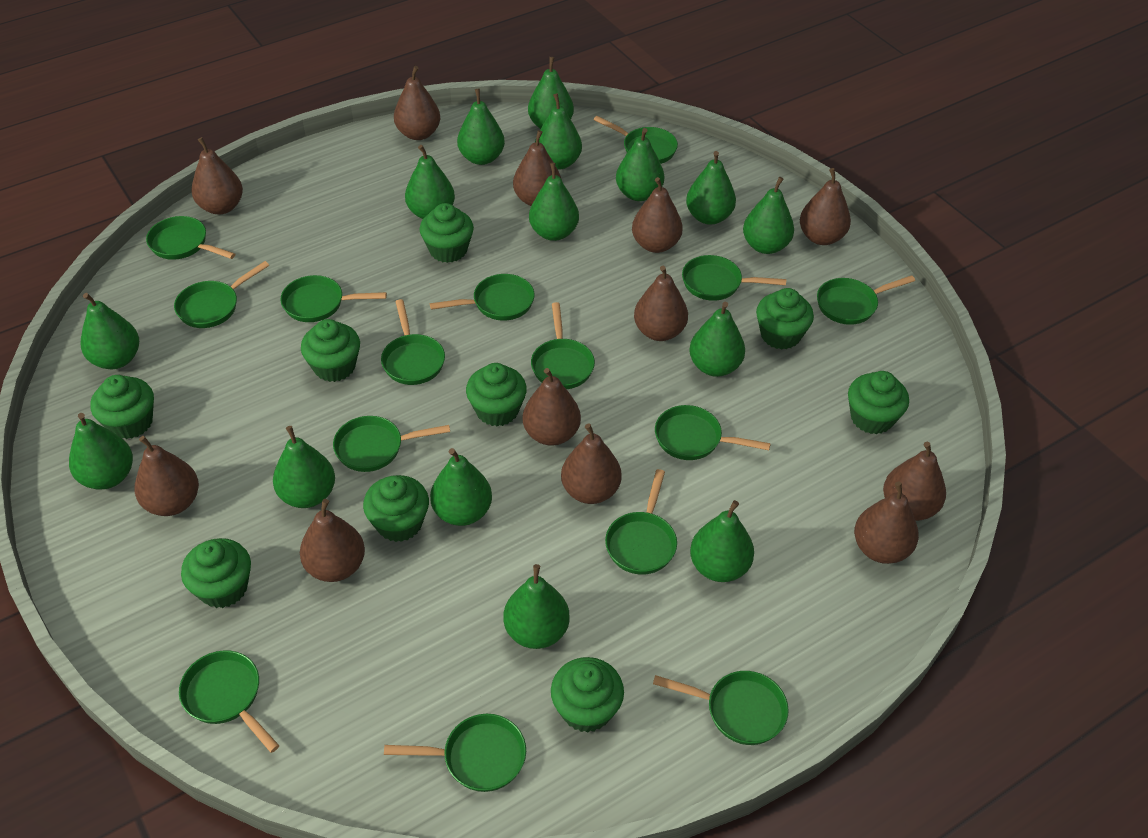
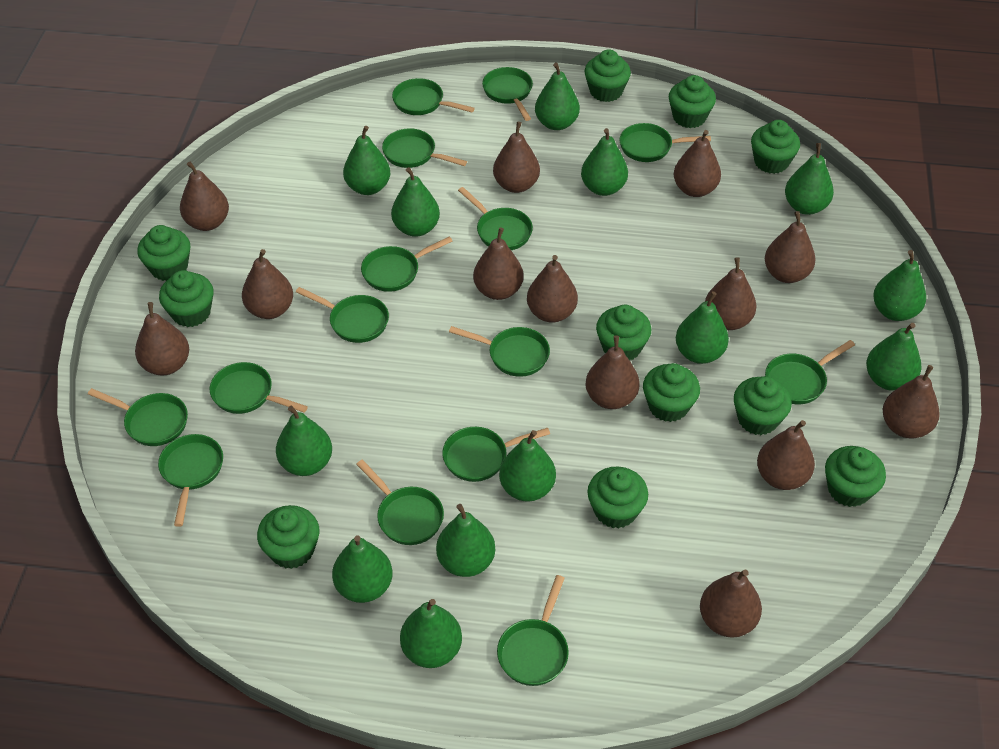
brown pear: 12 -> 13
green cupcake: 9 -> 11
green pear: 15 -> 13

